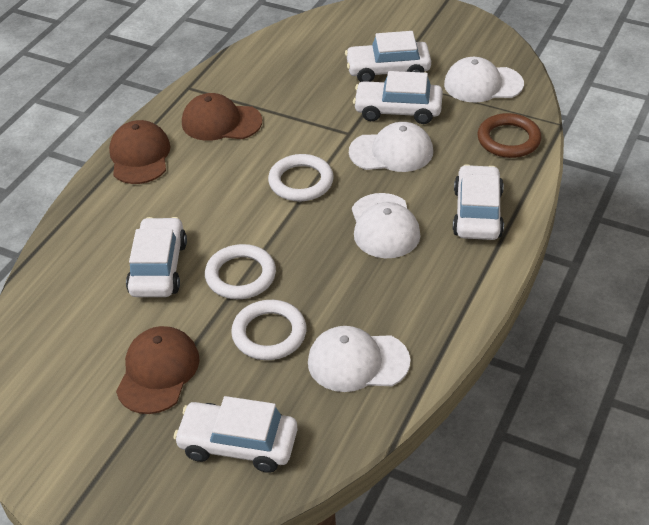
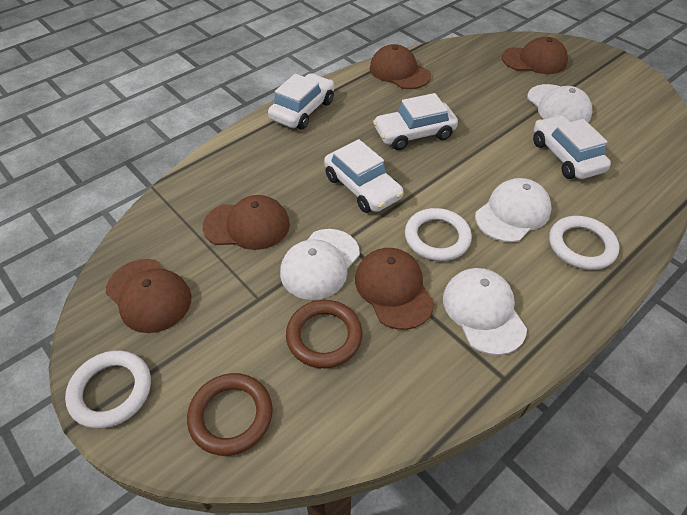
brown cap: 3 -> 5
brown ring: 1 -> 2
white car: 5 -> 4

